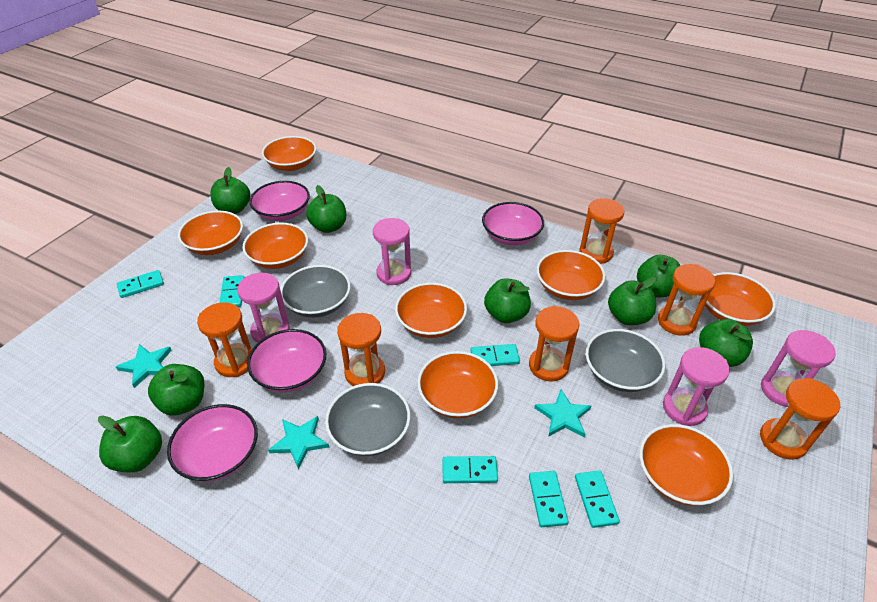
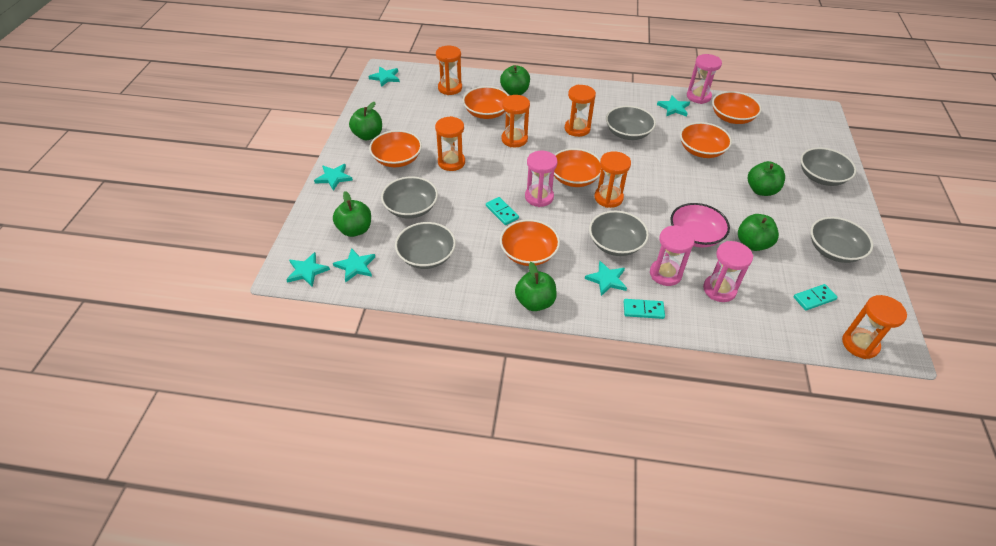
green apple: 8 -> 6
grey bowl: 3 -> 6
orange bowl: 8 -> 6
pink bowl: 4 -> 1
turquoise domino: 6 -> 3
turquoise star: 3 -> 6

